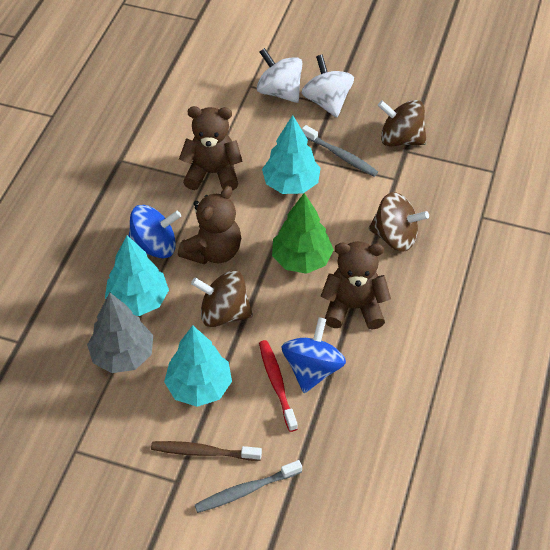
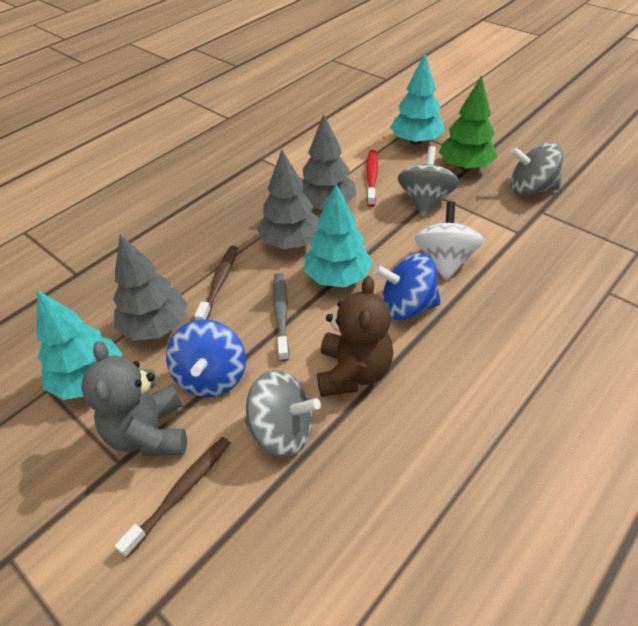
brown spinning top: 3 -> 0
brown teddy bear: 3 -> 1
brown toothbrush: 1 -> 2
grey spinning top: 0 -> 3
grey teddy bear: 0 -> 1
grey toothbrush: 2 -> 1
grey tree: 1 -> 3
white spinning top: 2 -> 1

